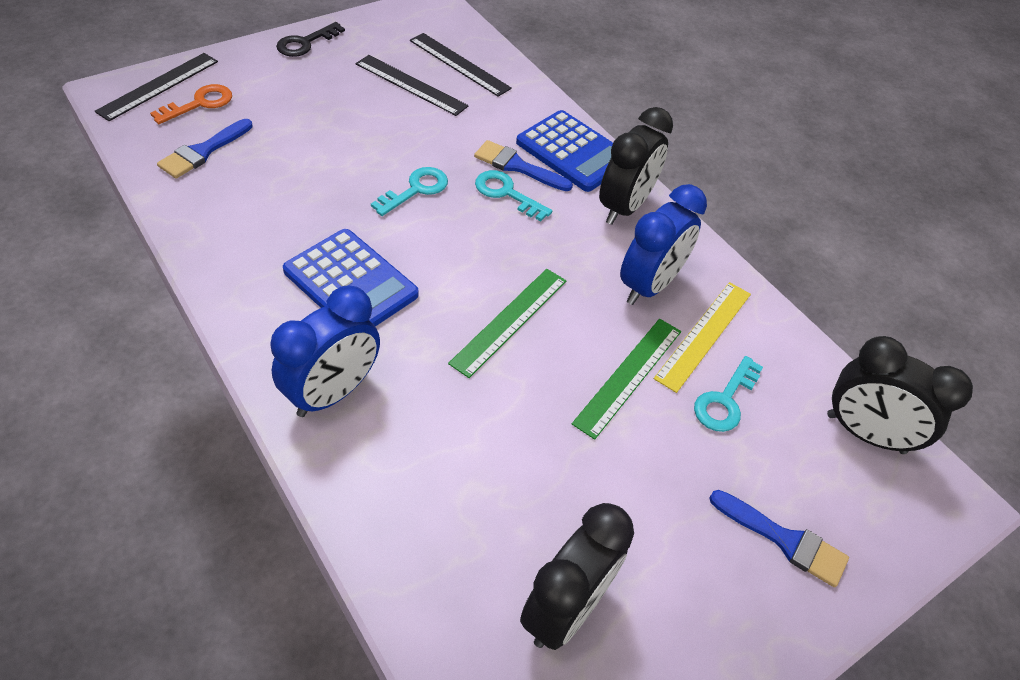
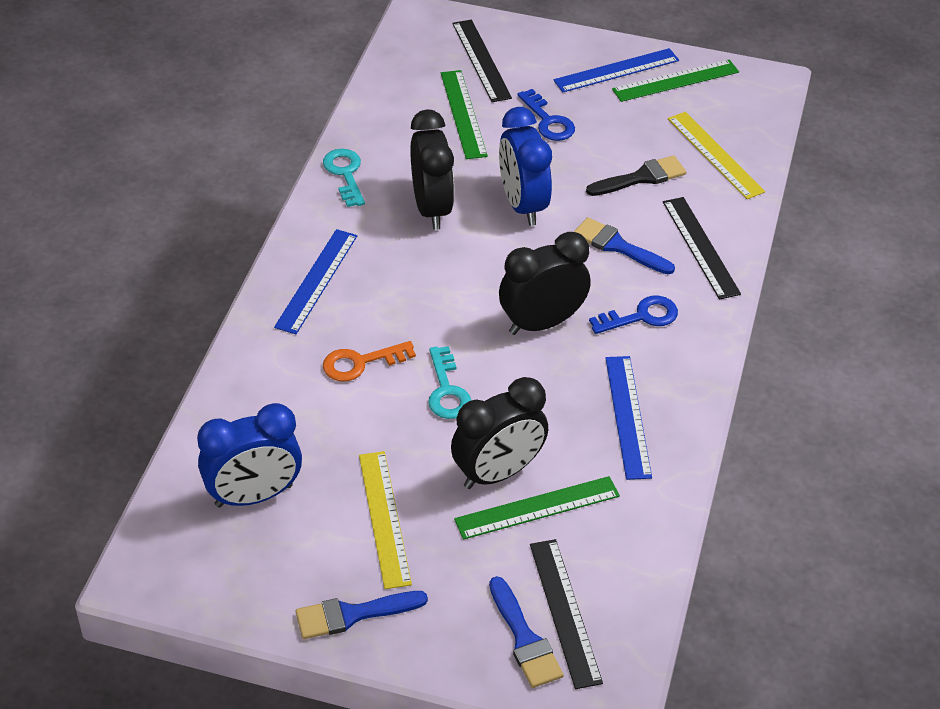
black brush: 0 -> 1
black key: 1 -> 0
blue calculator: 2 -> 0
blue key: 0 -> 2
blue ruler: 0 -> 3
green ruler: 2 -> 3
turquoise key: 3 -> 2
yellow ruler: 1 -> 2

